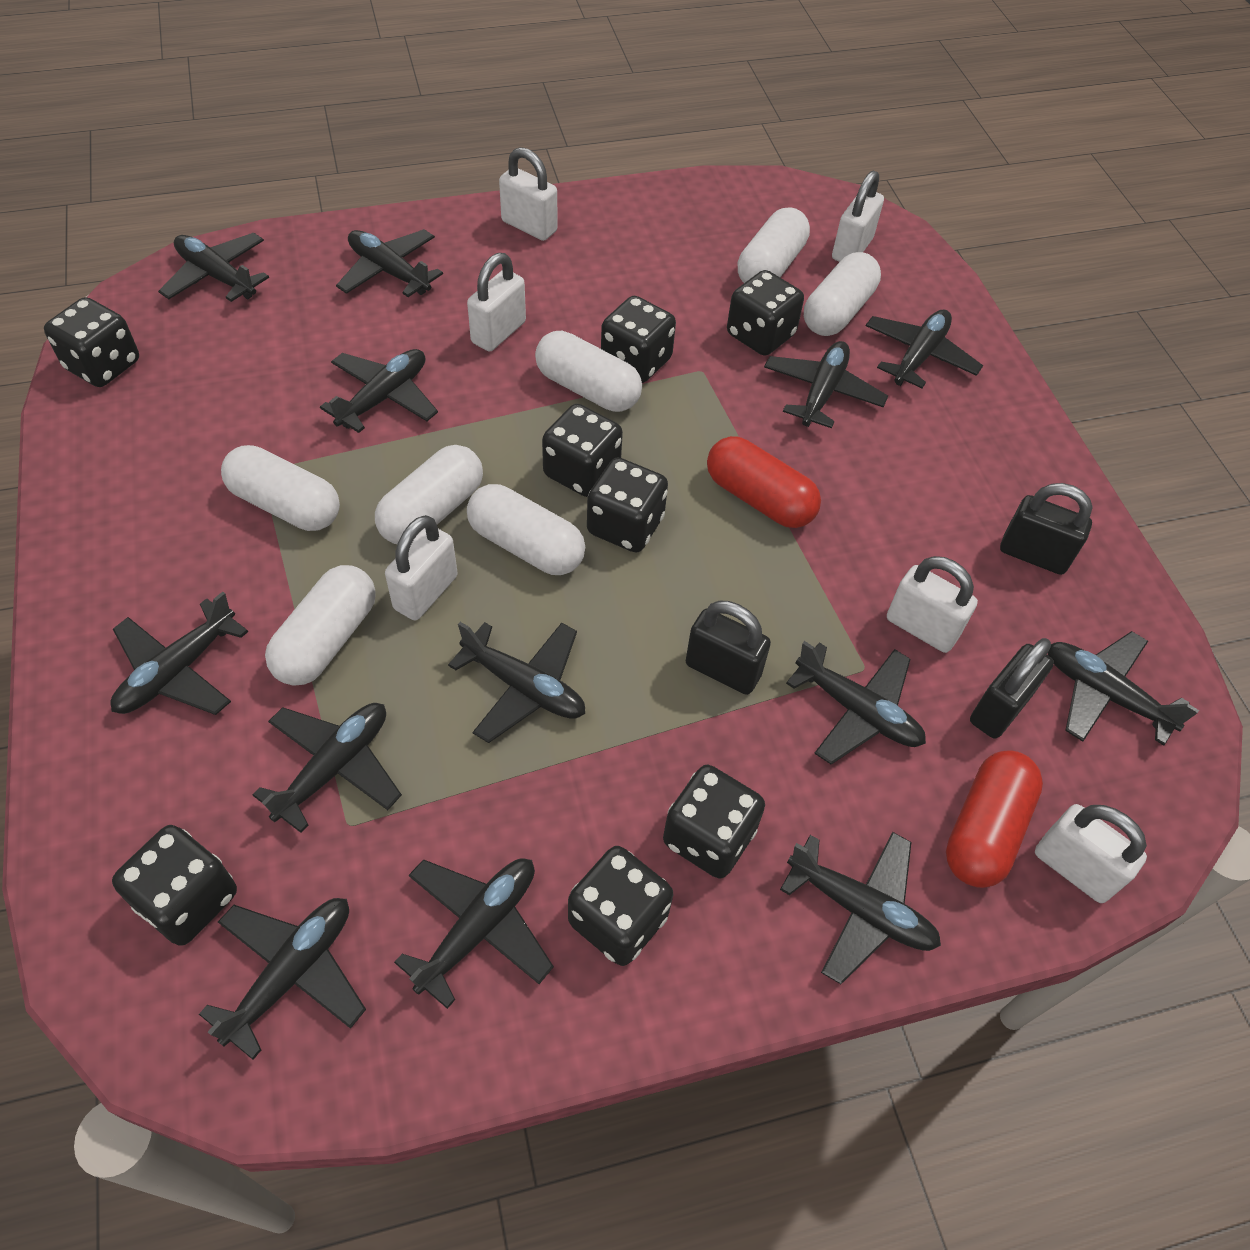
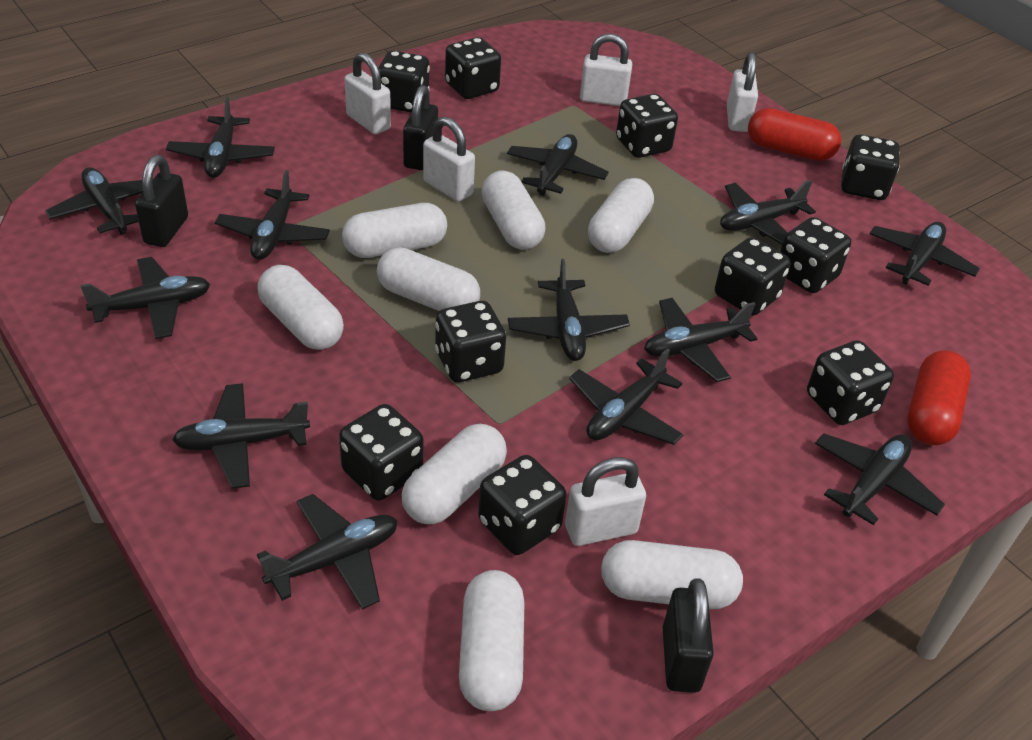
black dice: 8 -> 10
white capsule: 7 -> 8
white padlock: 6 -> 5

